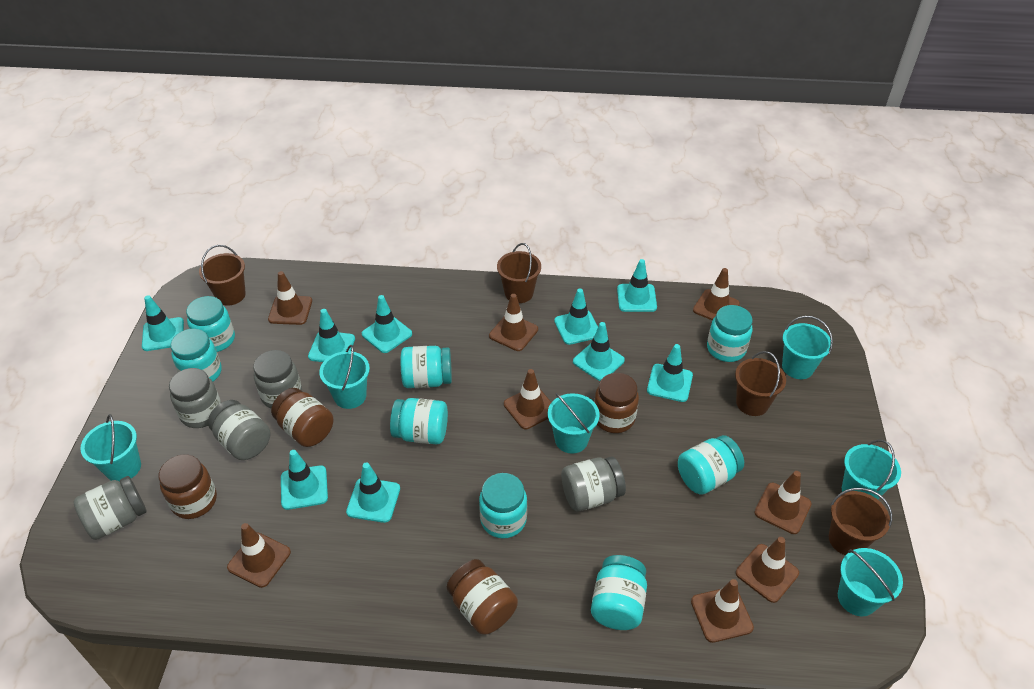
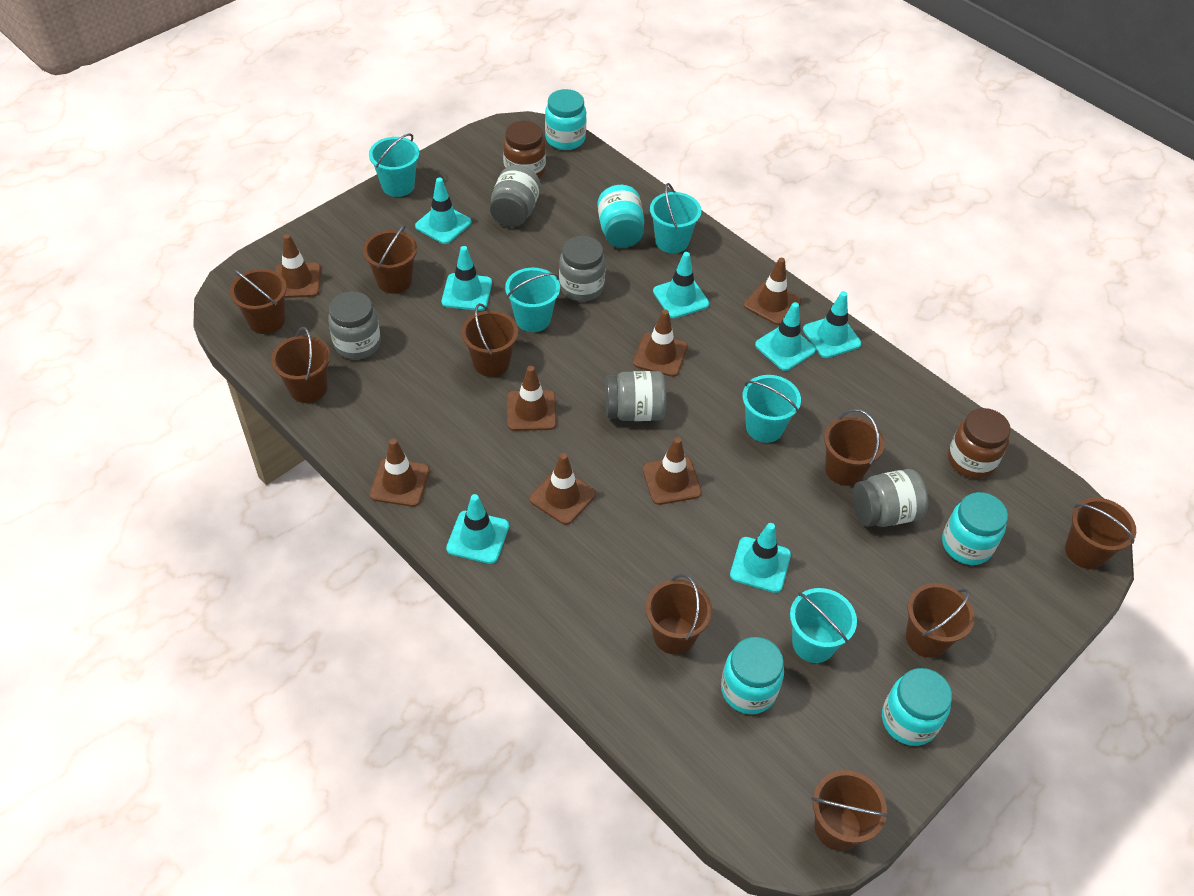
brown bucket: 4 -> 9
brown jar: 4 -> 2
brown traffic cone: 8 -> 7
turquoise bucket: 6 -> 5
turquoise jar: 8 -> 5
turquoise traffic cone: 9 -> 7

